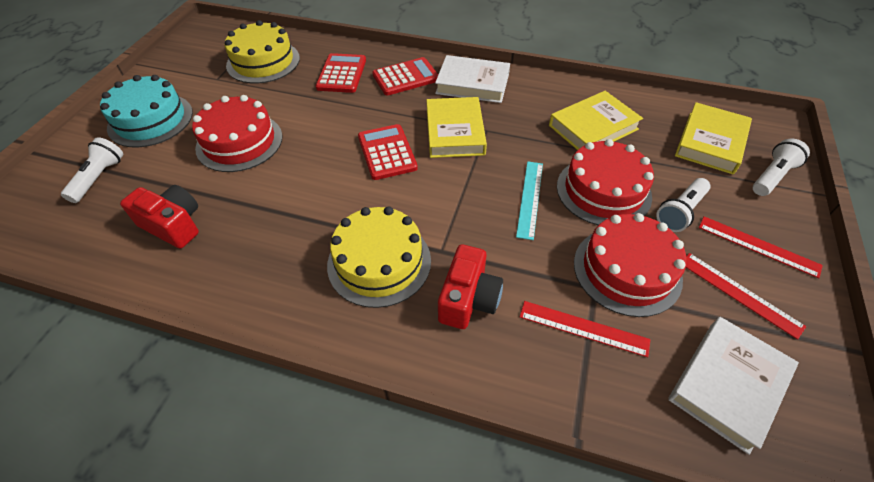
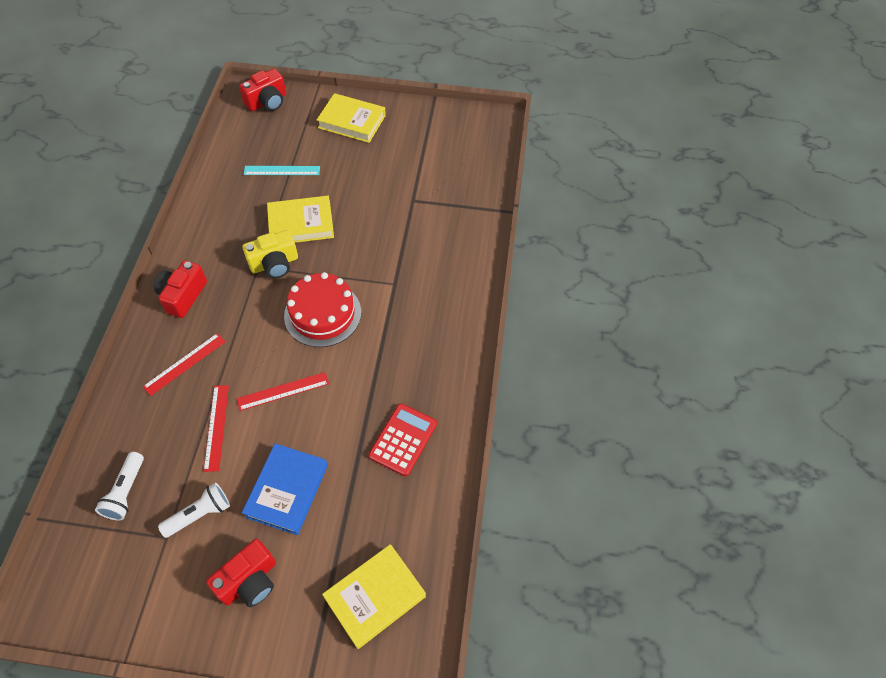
blue book: 0 -> 1
red cake: 3 -> 1
red calculator: 3 -> 1
red camera: 2 -> 3
turquoise cake: 1 -> 0
white book: 2 -> 0
white flashlight: 3 -> 2
yellow cake: 2 -> 0
yellow camera: 0 -> 1

